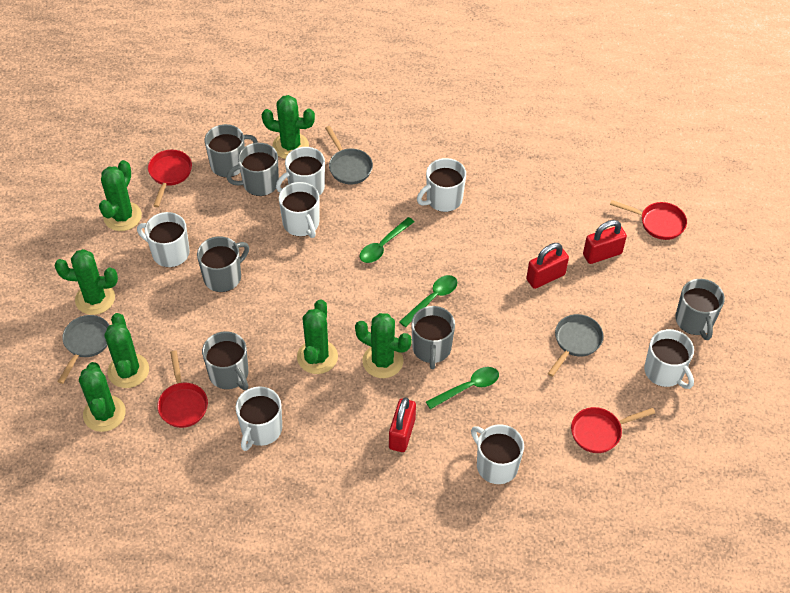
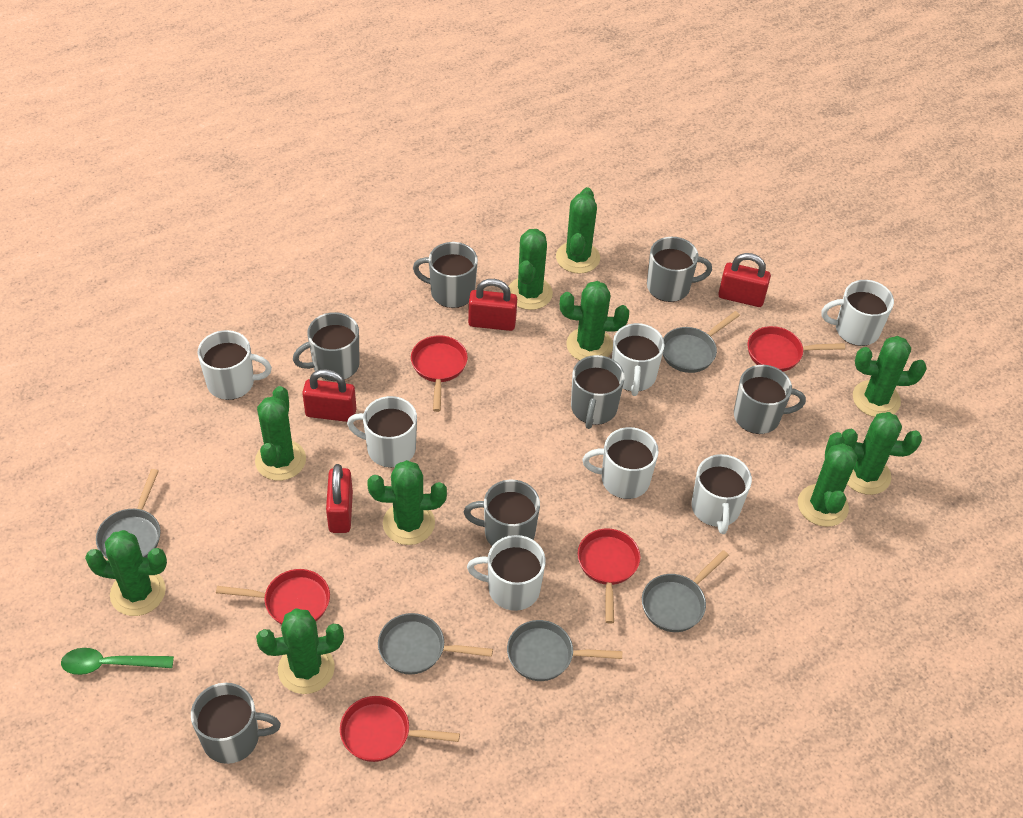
green cactus: 7 -> 10
green spoon: 3 -> 1
grey mug: 6 -> 7
grey pan: 3 -> 5
red padlock: 3 -> 4
red pan: 4 -> 5

